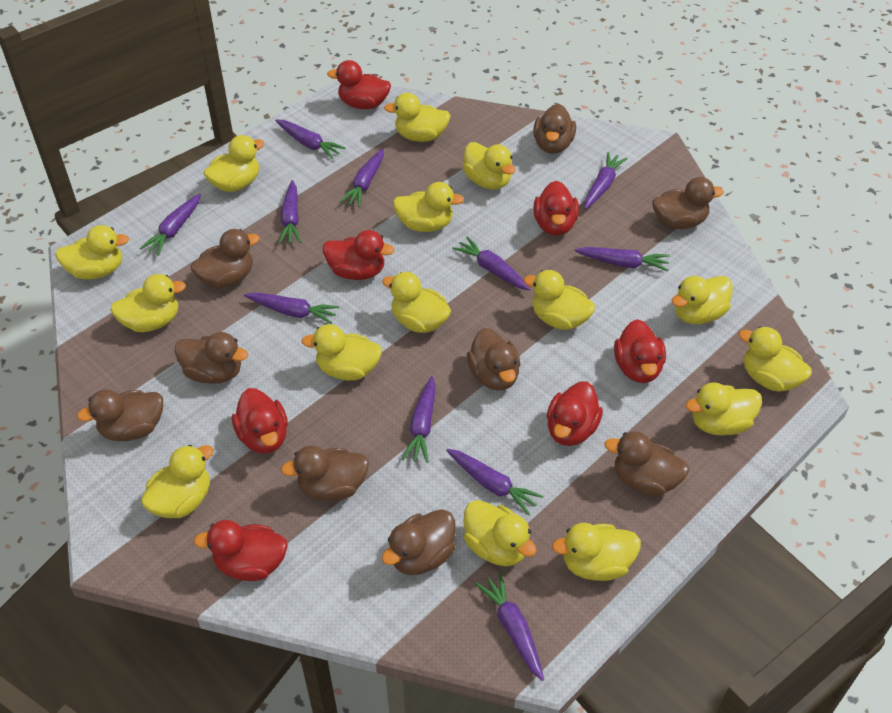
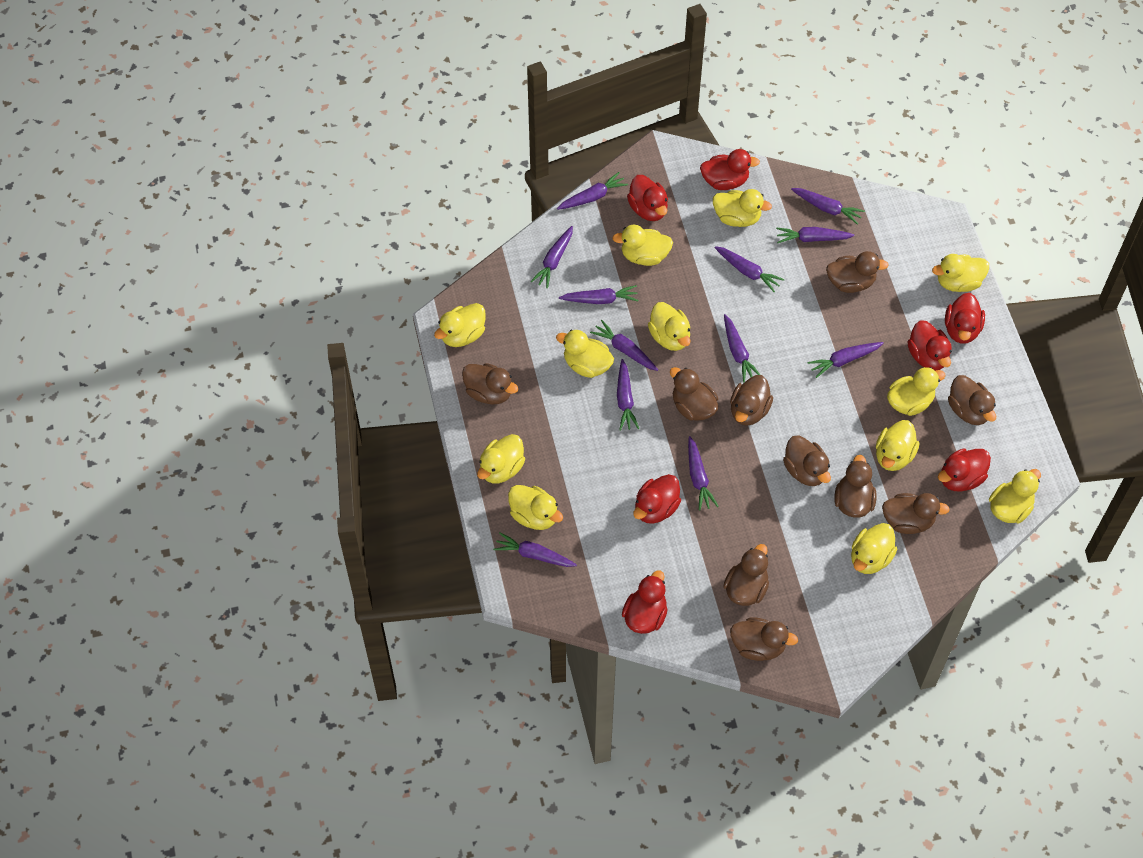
brown duck: 9 -> 10
purple carrot: 11 -> 12
yellow duck: 15 -> 12

